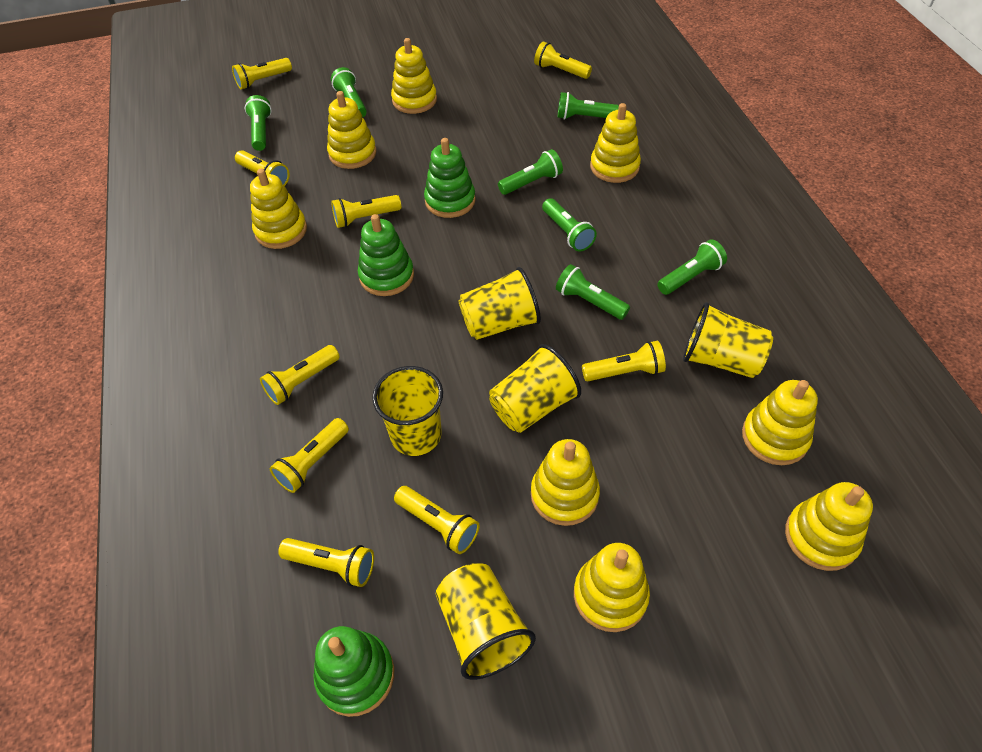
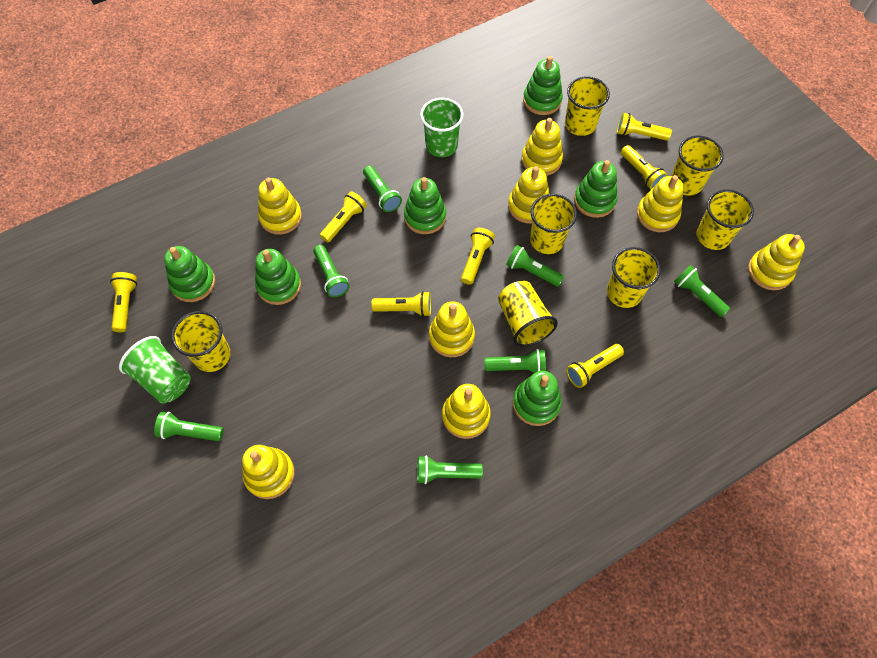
green cup: 0 -> 2
green stacking toy: 3 -> 6
yellow cup: 5 -> 7
yellow flashlight: 9 -> 7

